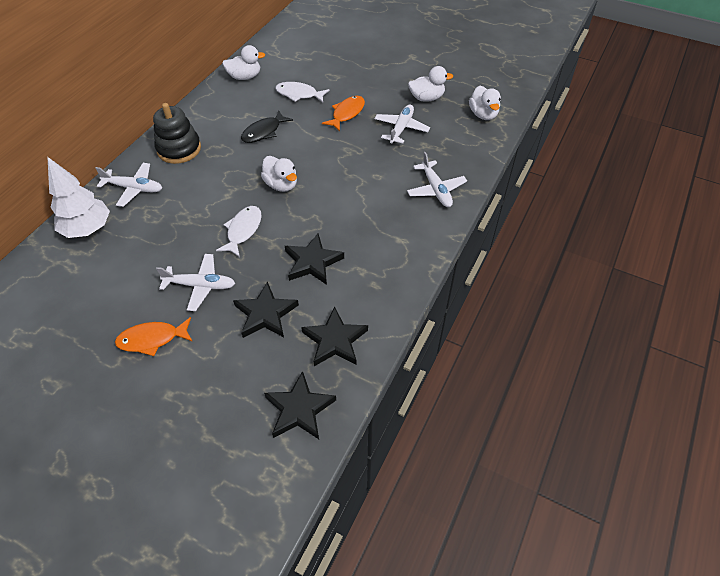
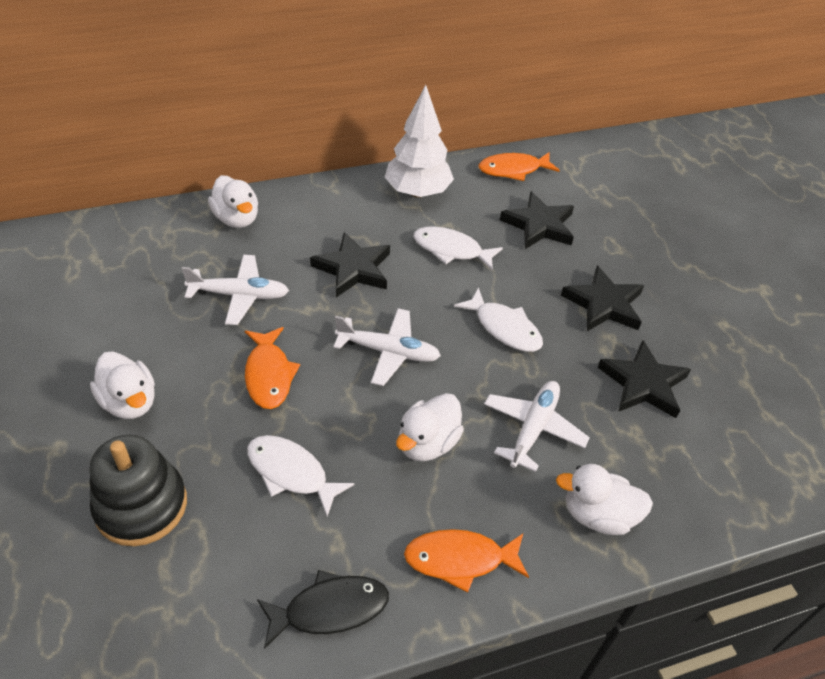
orange fish: 2 -> 3
white fish: 2 -> 3
white plane: 4 -> 3

